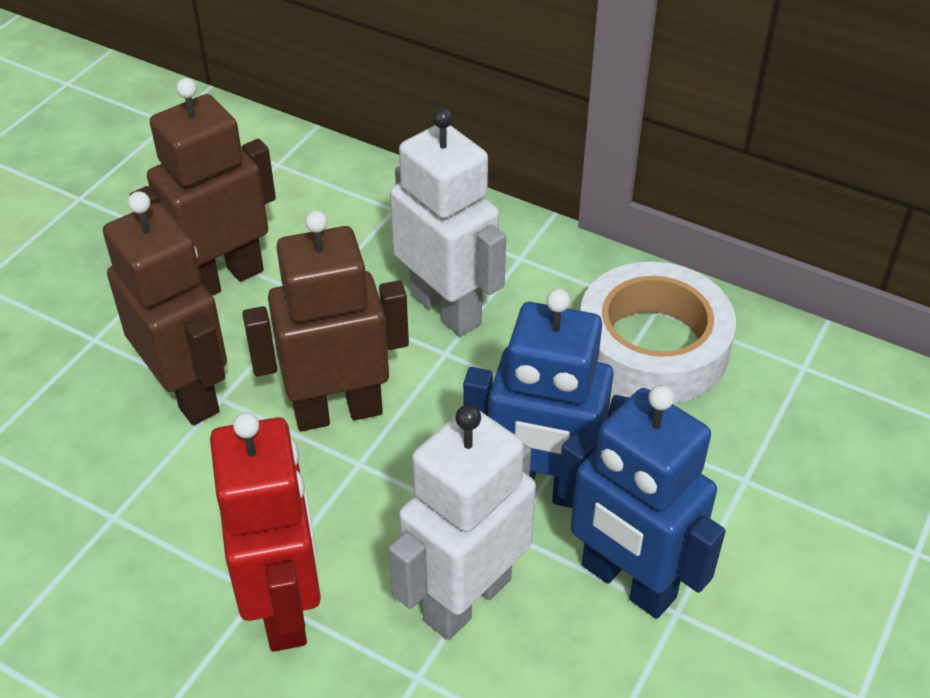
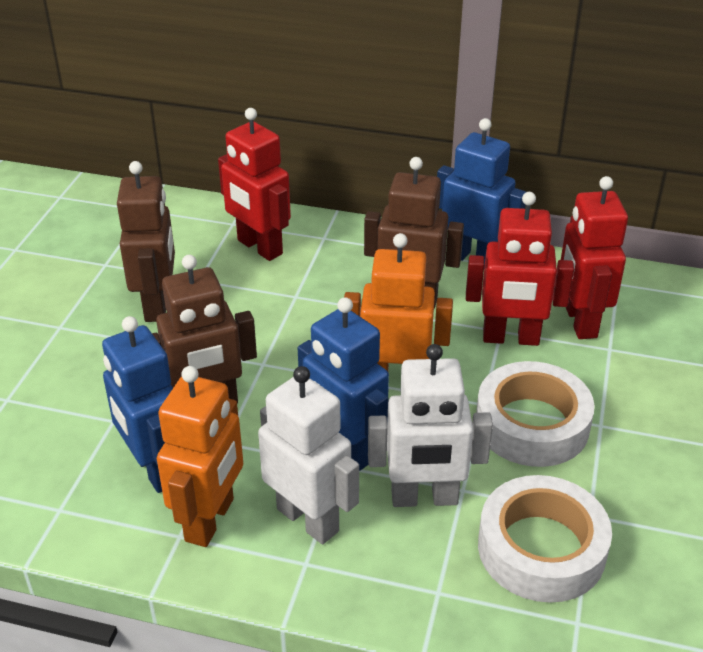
blue robot: 2 -> 3
orange robot: 0 -> 2
red robot: 1 -> 3
white tape: 1 -> 2

